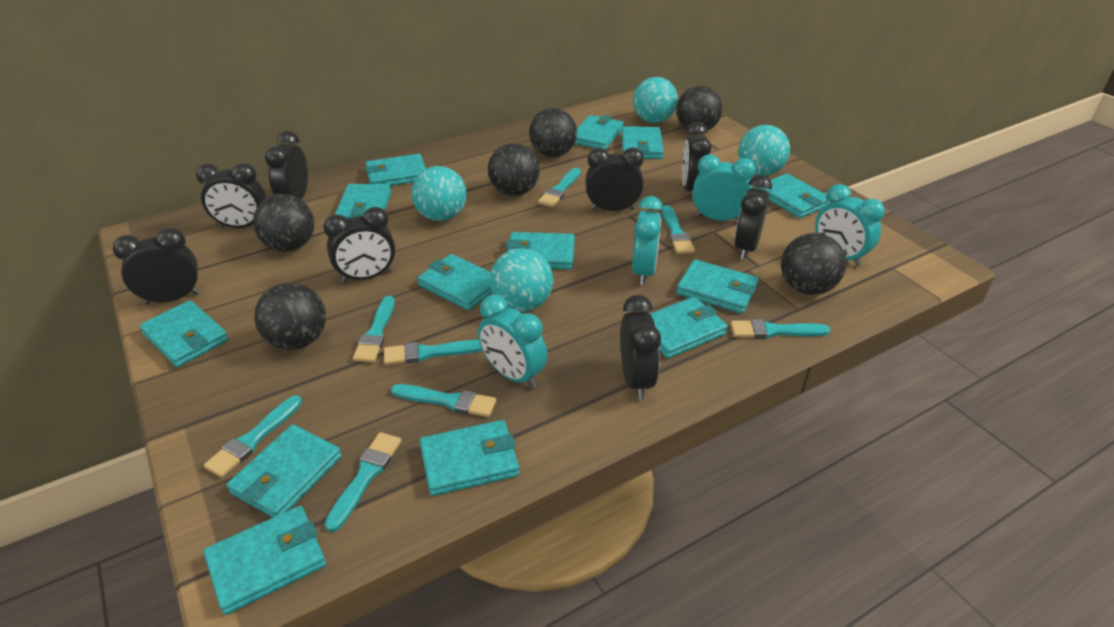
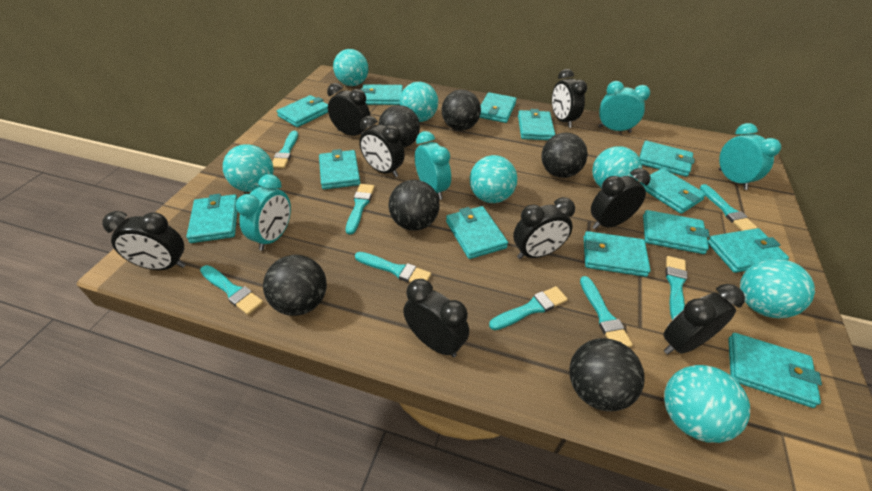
turquoise ball: 4 -> 7

